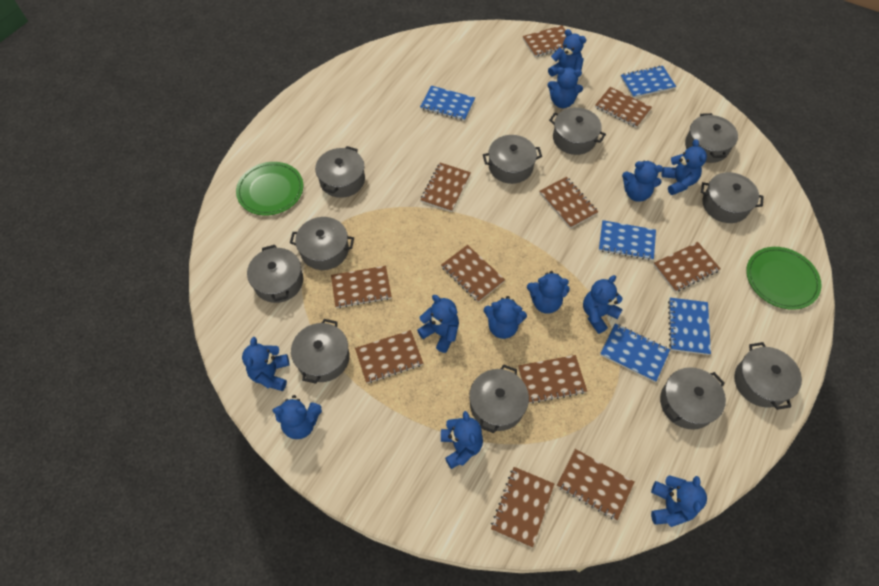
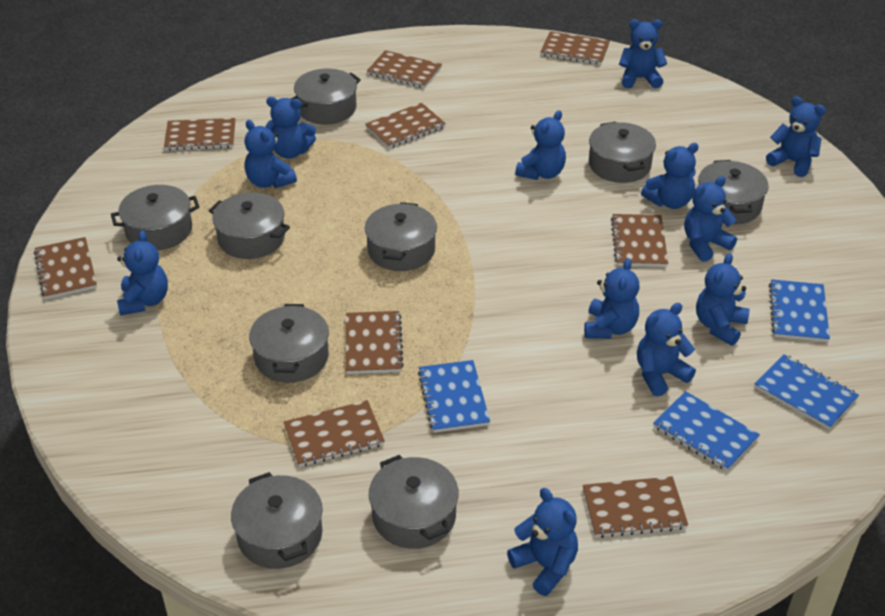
blue notebook: 5 -> 4
brown notebook: 11 -> 9
green plate: 2 -> 0
grey pot: 11 -> 9

